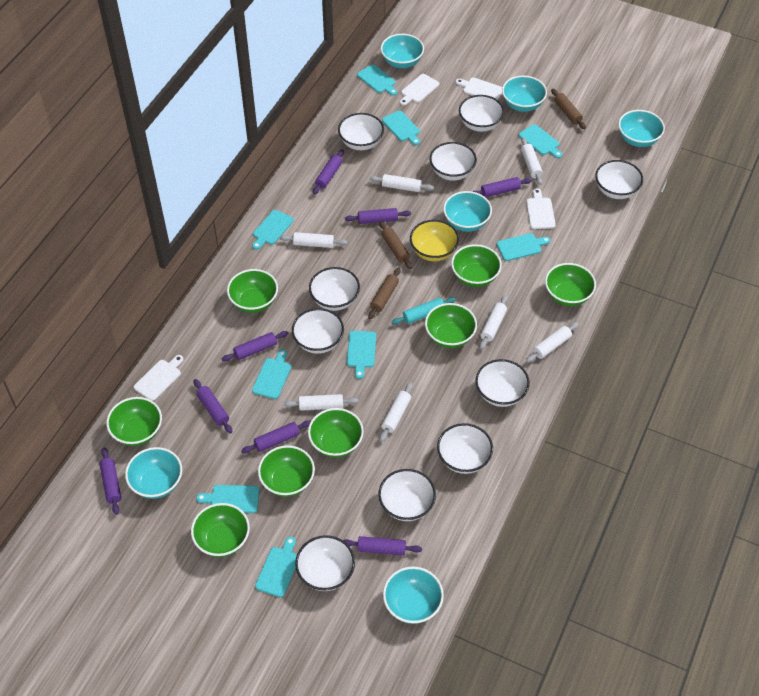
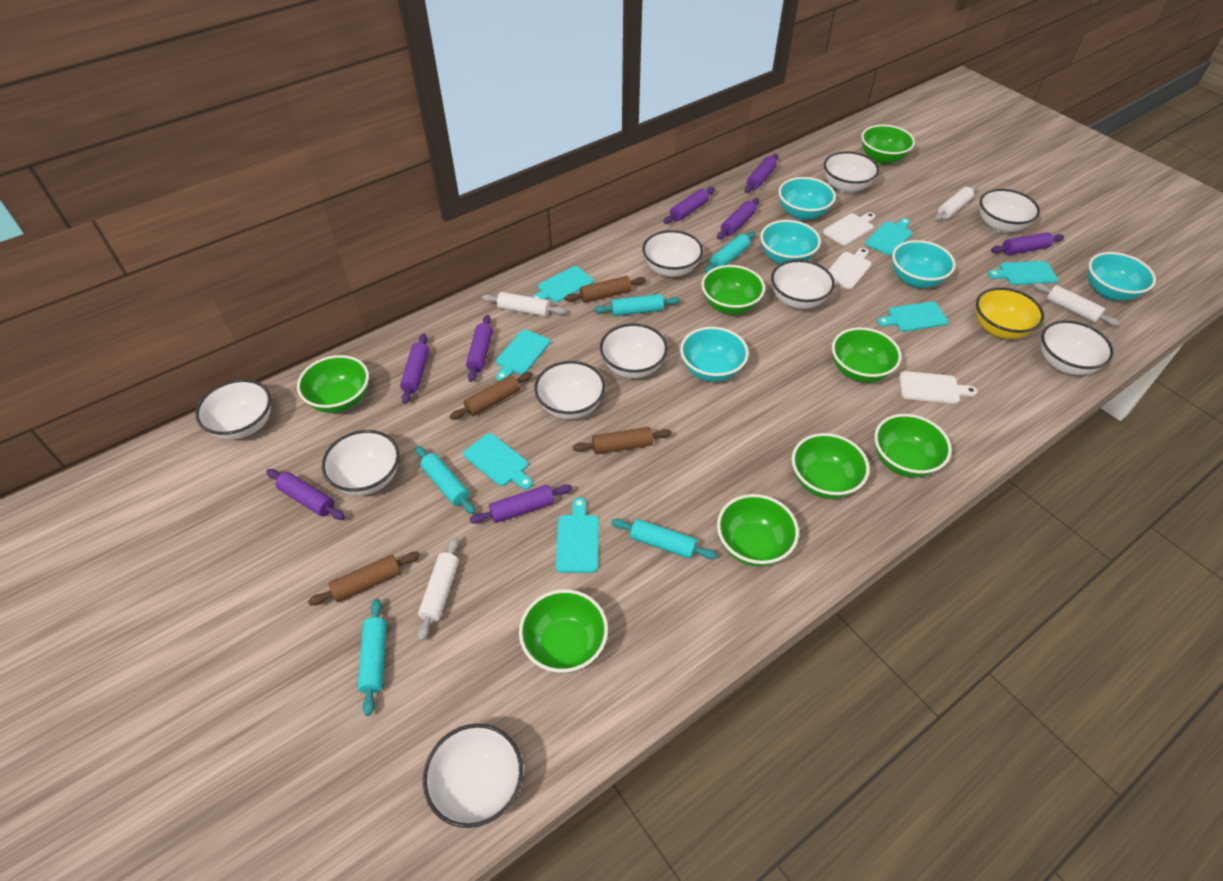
brown rolling pin: 3 -> 4
turquoise bowl: 6 -> 5
turquoise cutting board: 9 -> 7
turquoise rolling pin: 1 -> 5
white cutting board: 4 -> 3
white rolling pin: 7 -> 4

